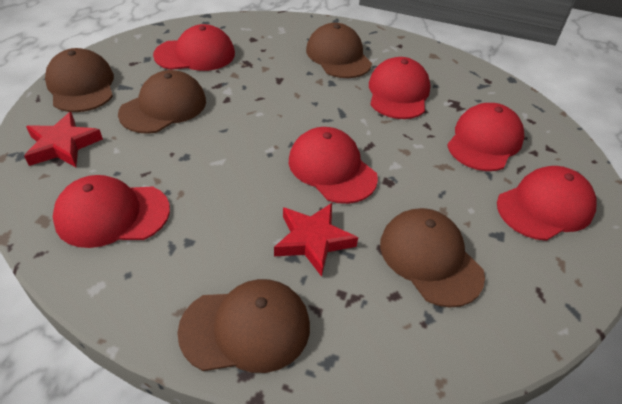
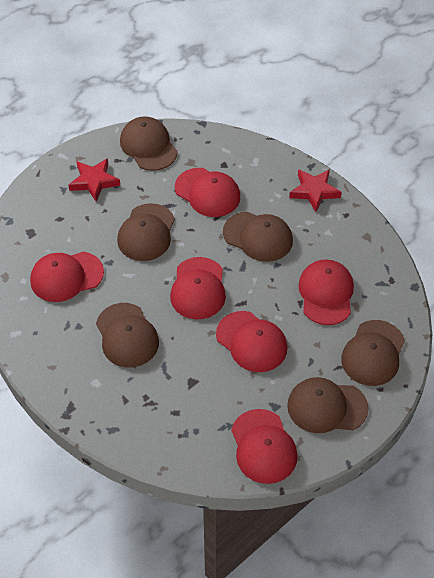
brown cap: 5 -> 6

